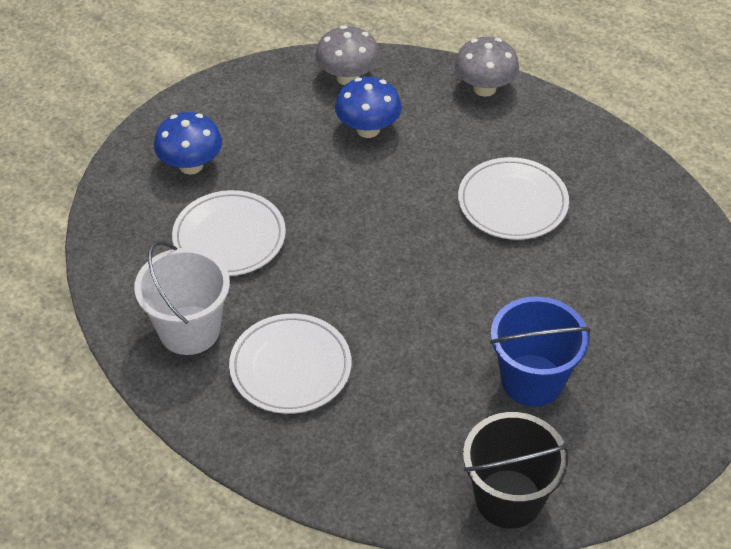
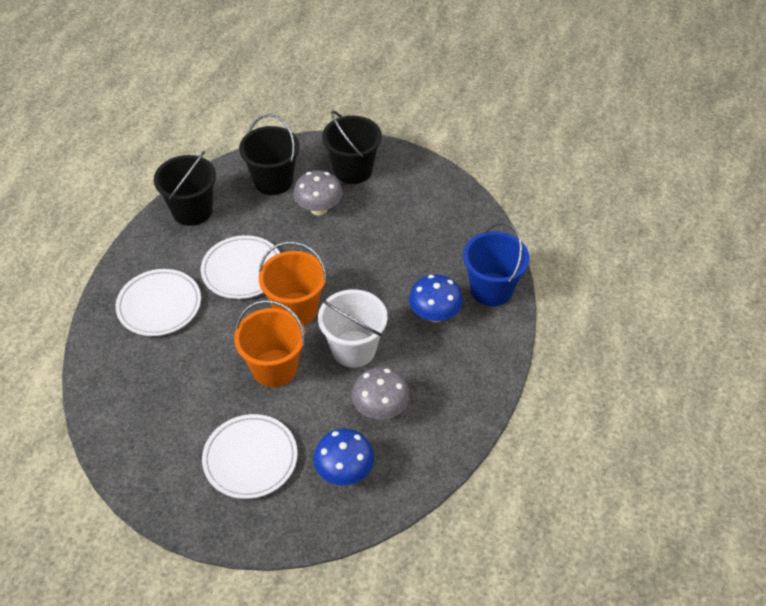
black bucket: 1 -> 3
orange bucket: 0 -> 2

